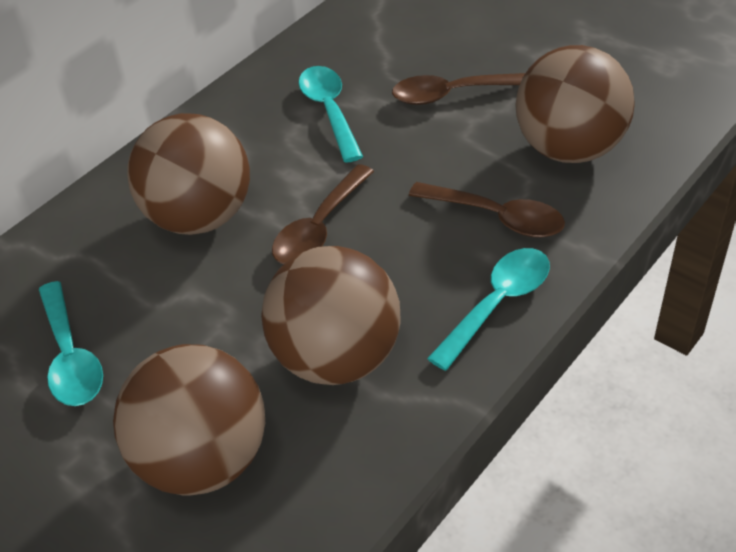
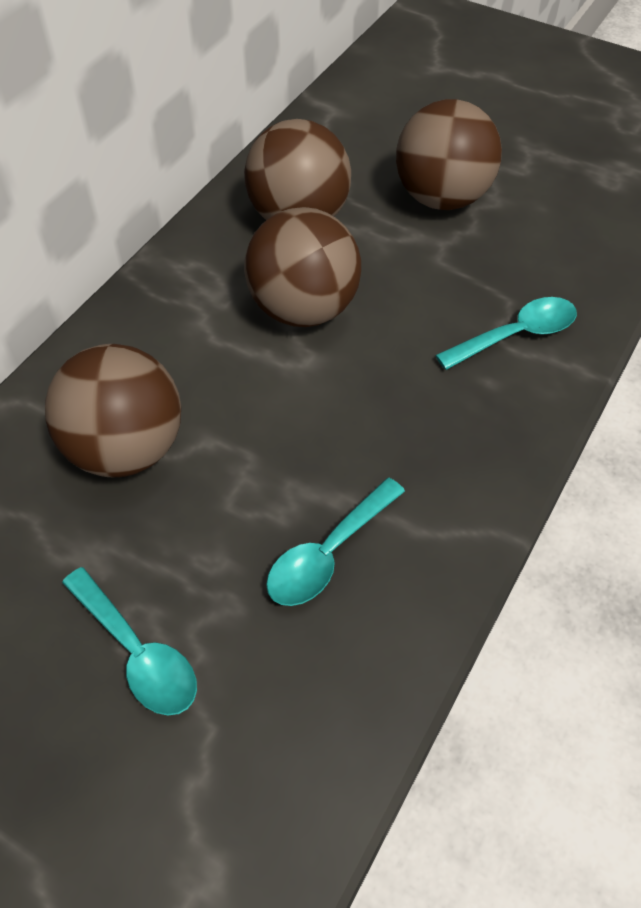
brown spoon: 3 -> 0

